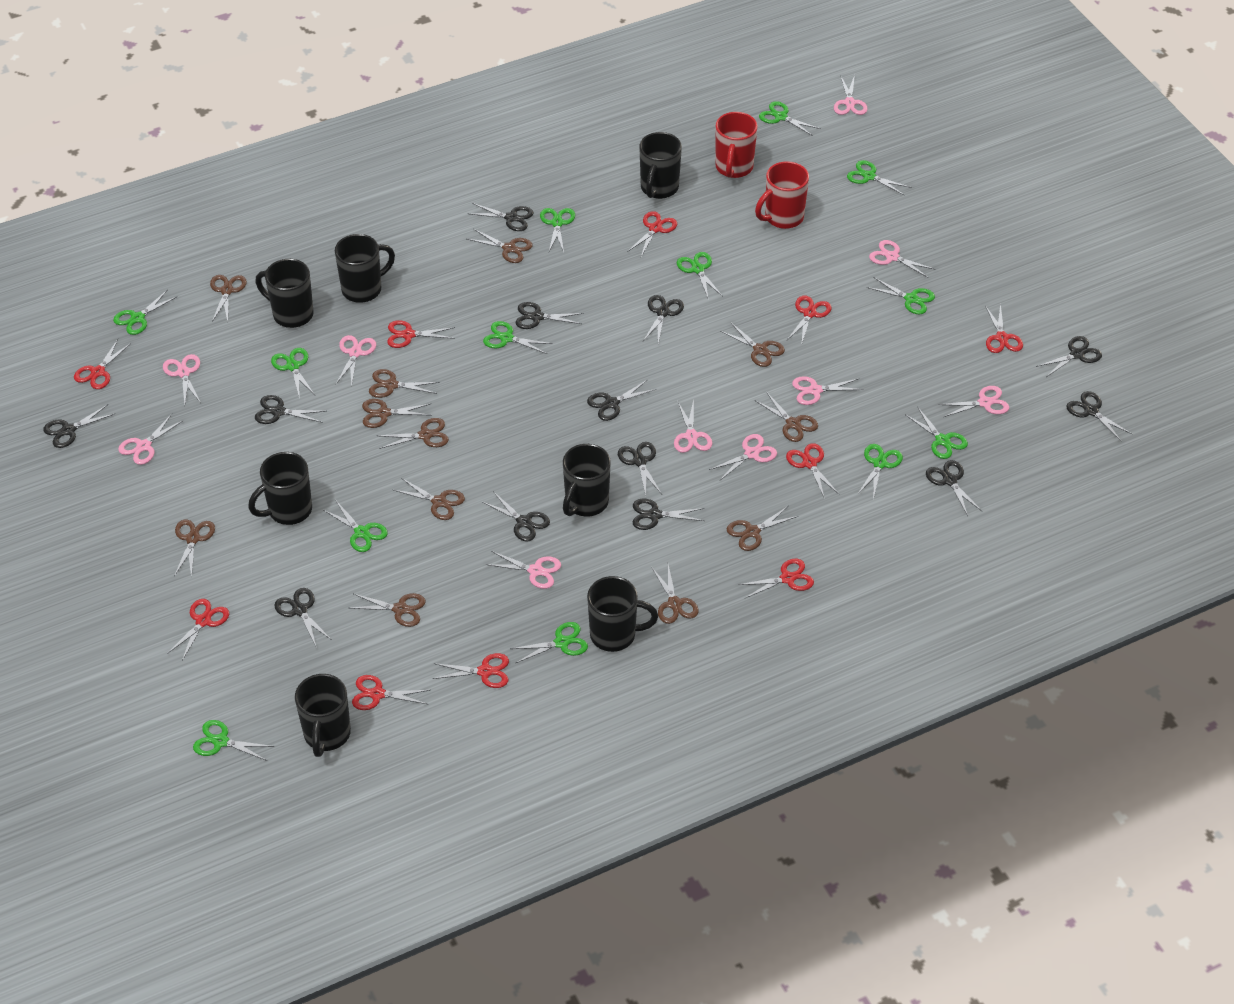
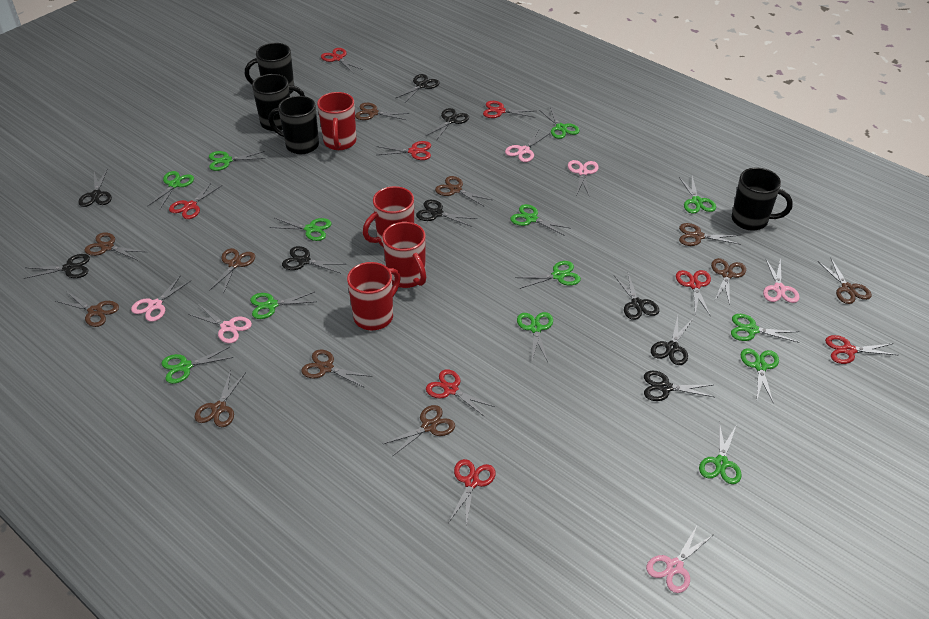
black mug: 7 -> 4
black scissors: 13 -> 9
brown scissors: 12 -> 11
pink scissors: 10 -> 6
red mug: 2 -> 4
red scissors: 10 -> 8

